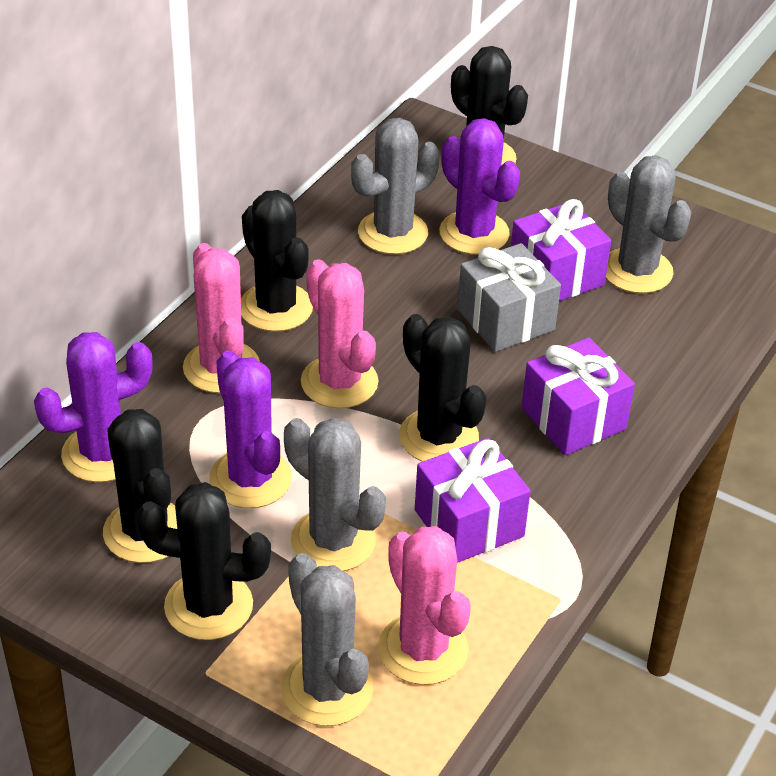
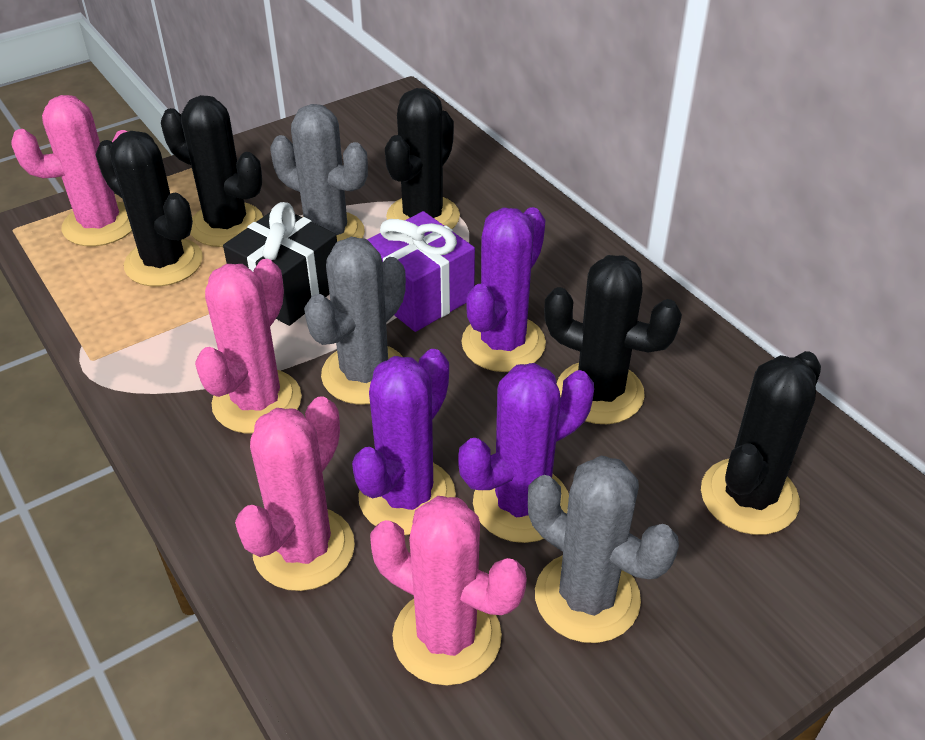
black gift: 0 -> 1
grey cactus: 4 -> 3
grey gift: 1 -> 0
pink cactus: 3 -> 4
purple gift: 3 -> 1

